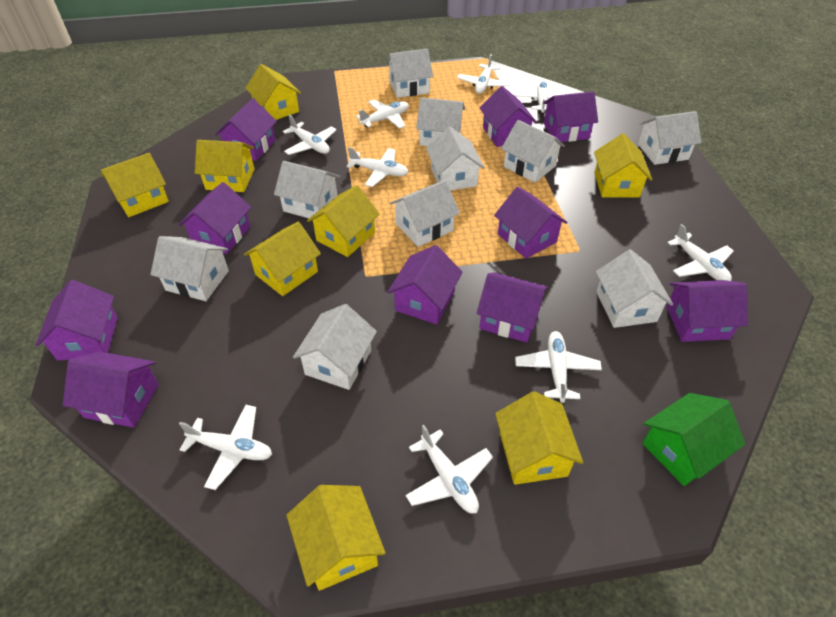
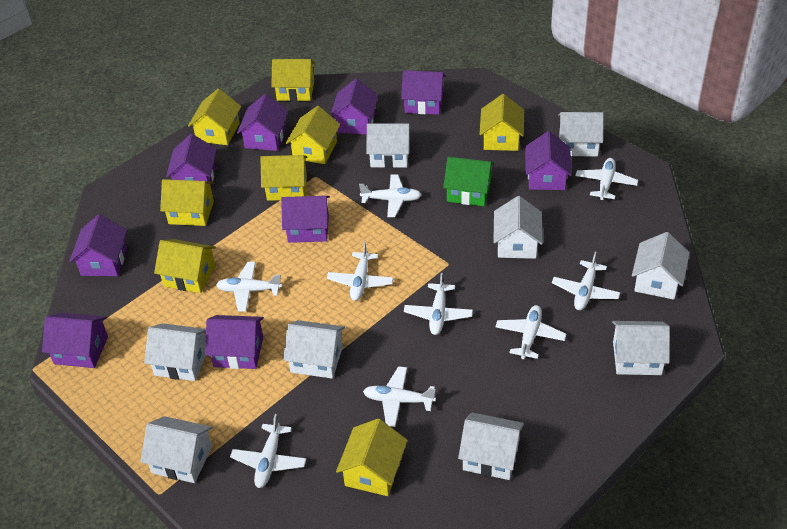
purple house: 10 -> 9
white house: 10 -> 9

